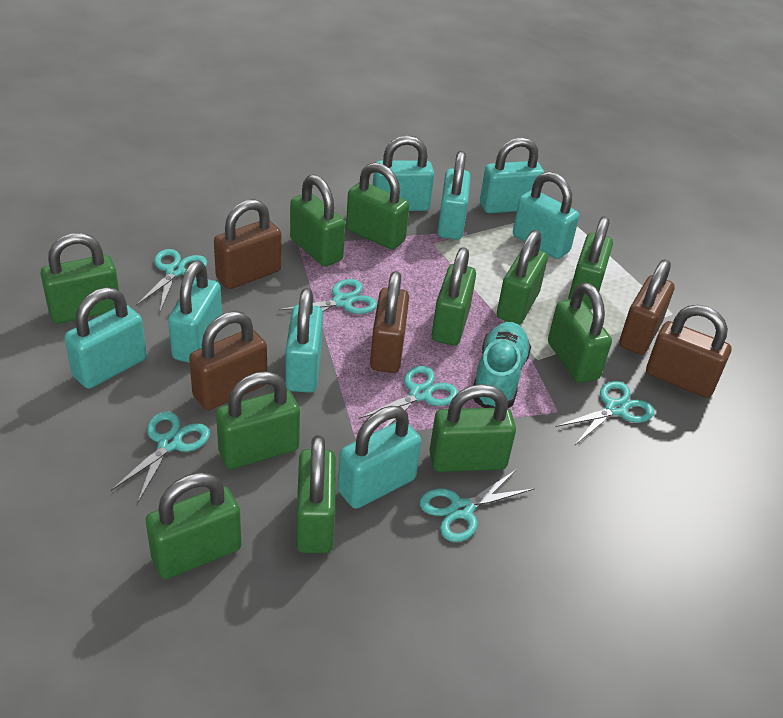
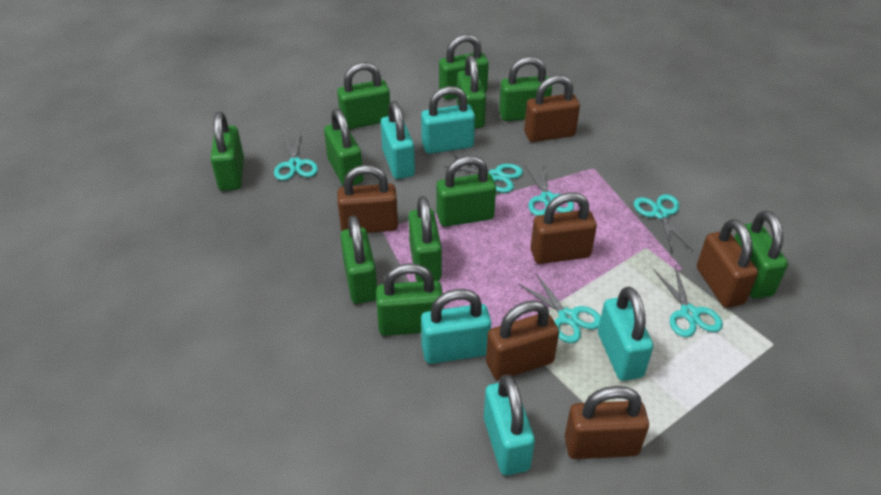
brown padlock: 5 -> 6
turquoise padlock: 8 -> 5
turquoise shoe: 1 -> 0

